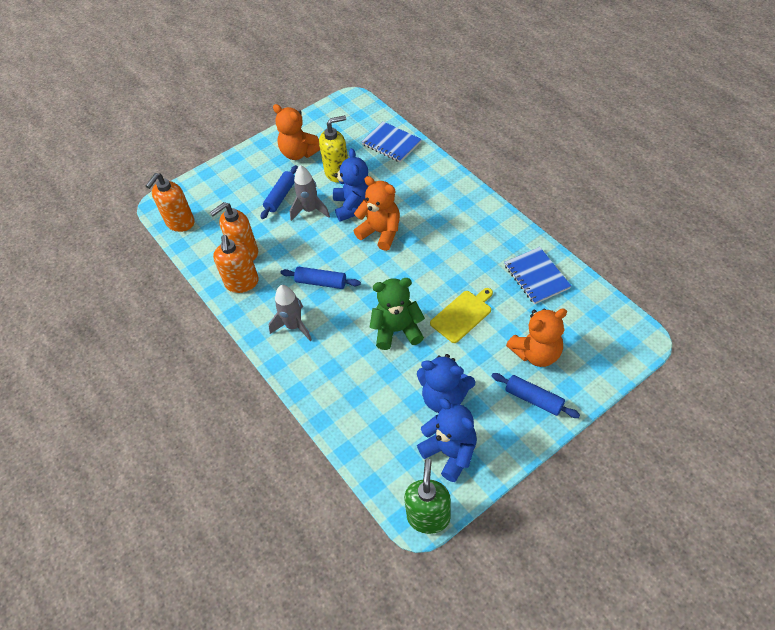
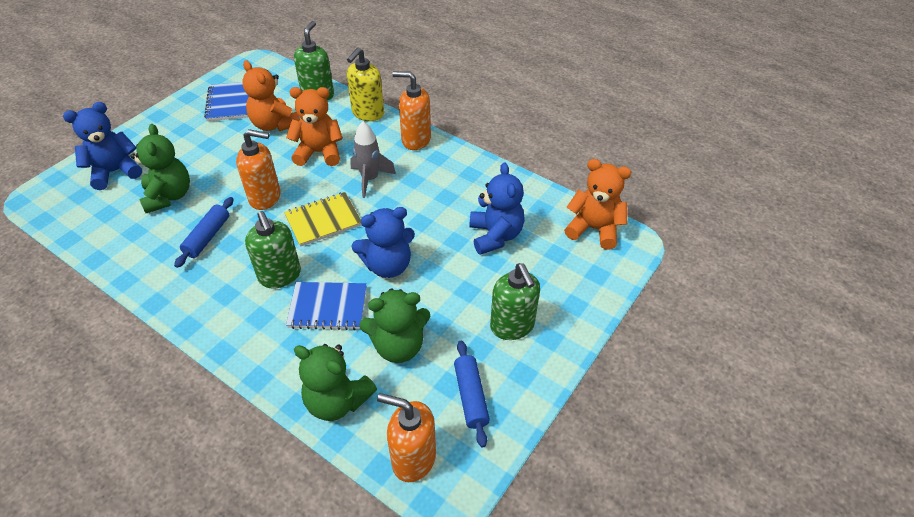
blue rolling pin: 3 -> 2
green soap dispenser: 1 -> 3
green teddy bear: 1 -> 3
grey rocket: 2 -> 1
yellow cutting board: 1 -> 0
yellow notebook: 0 -> 1

